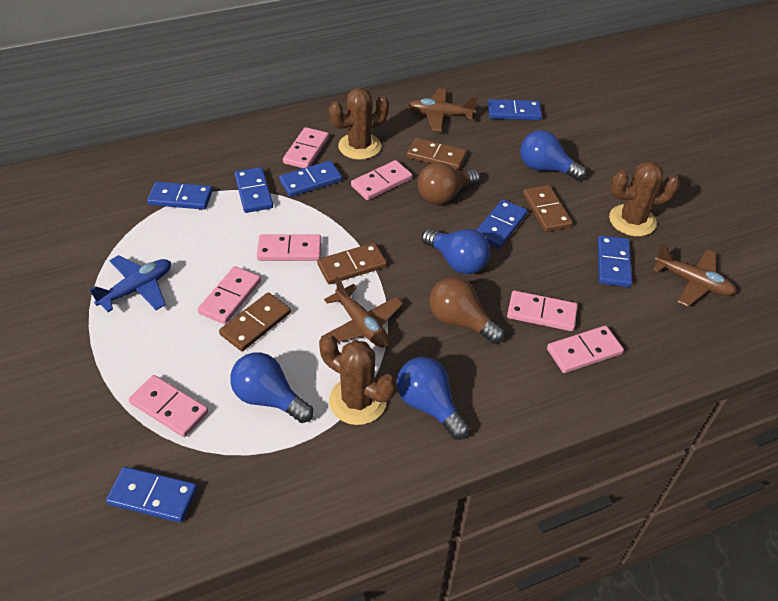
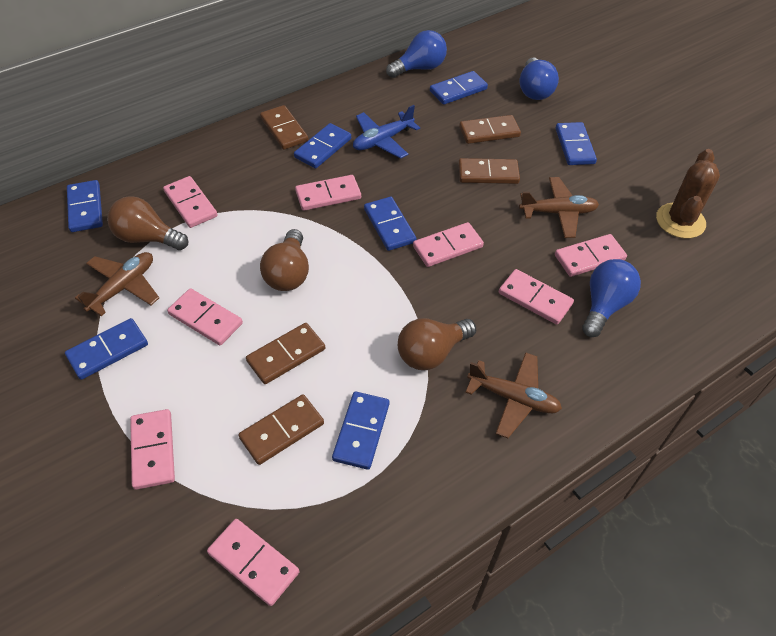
blue light bulb: 4 -> 3
brown cactus: 3 -> 1
brown domino: 4 -> 5
brown light bulb: 2 -> 3
pink domino: 7 -> 8

